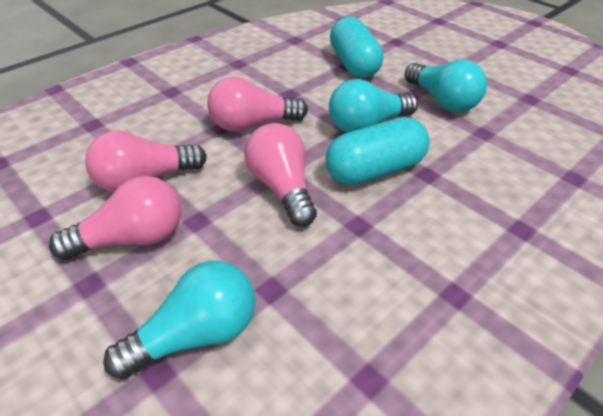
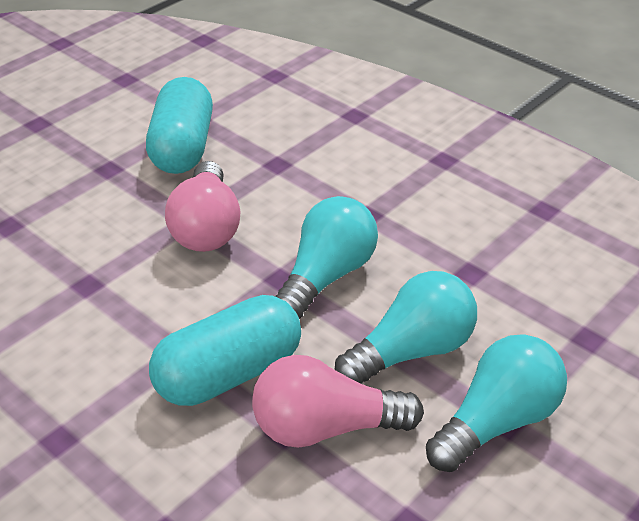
pink light bulb: 4 -> 2

